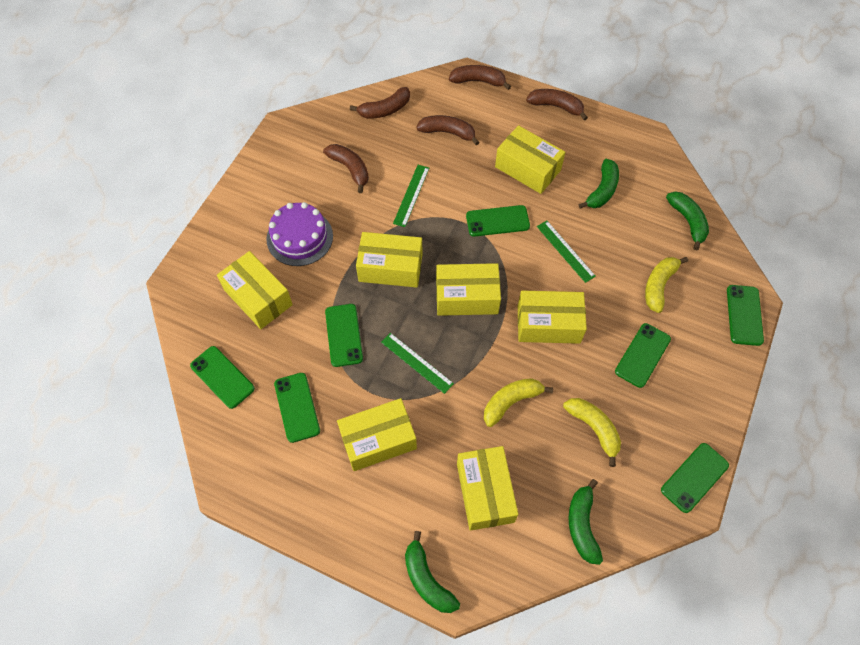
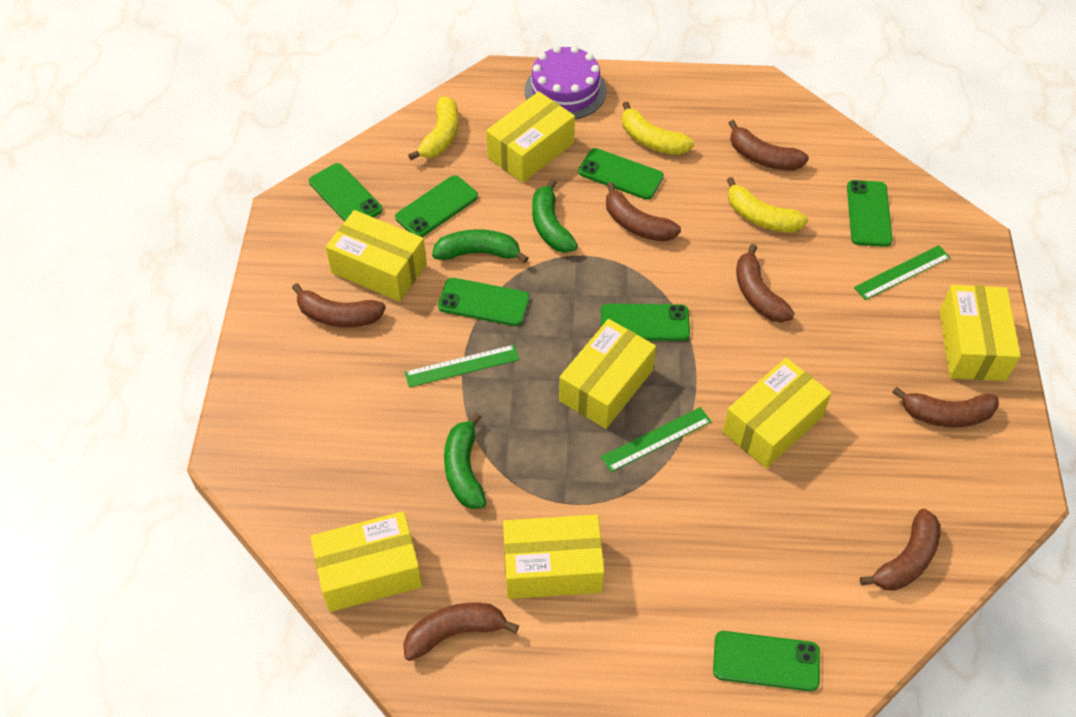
brown banana: 5 -> 7
green banana: 4 -> 3

